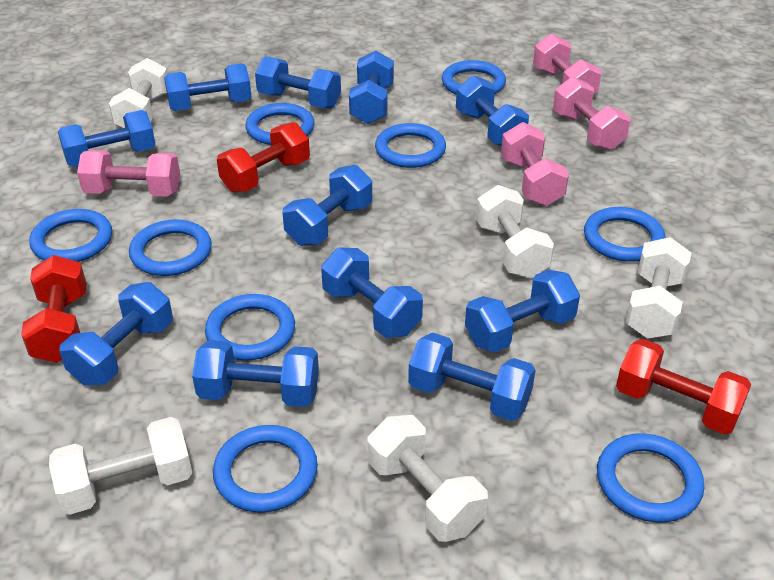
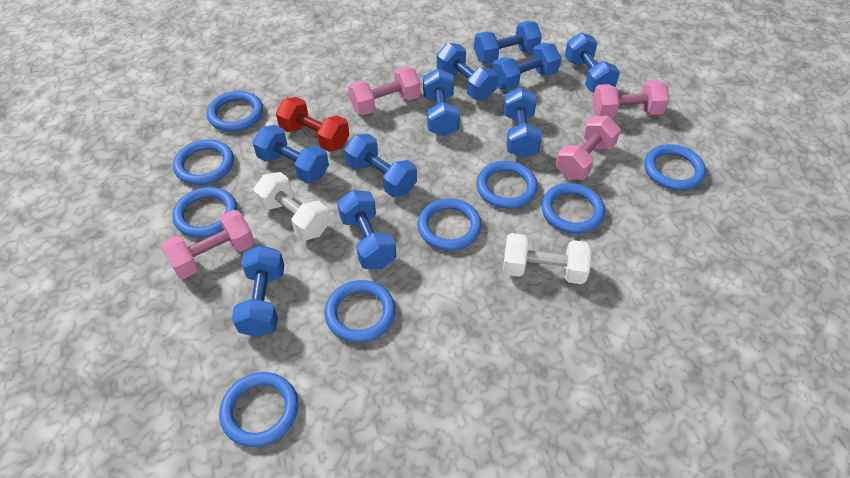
blue dumbbell: 11 -> 10
red dumbbell: 3 -> 1
white dumbbell: 5 -> 2

